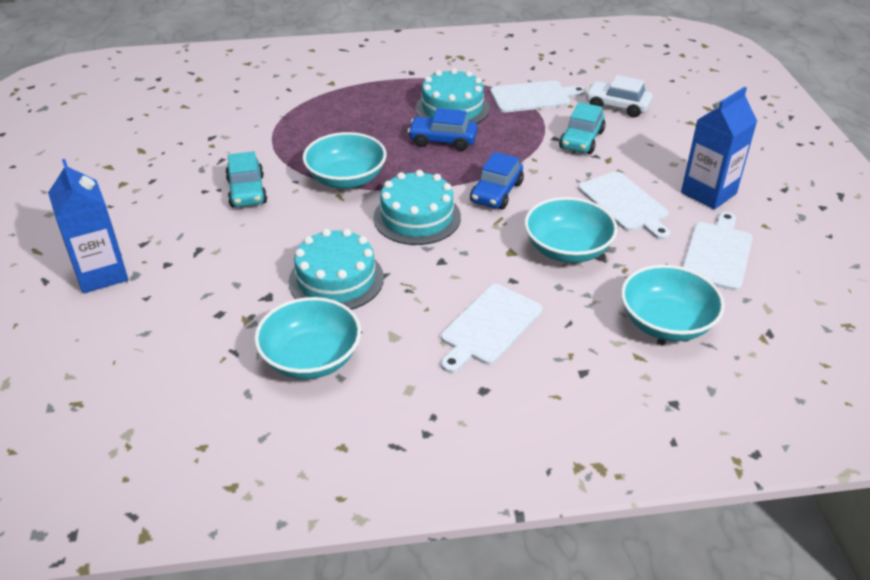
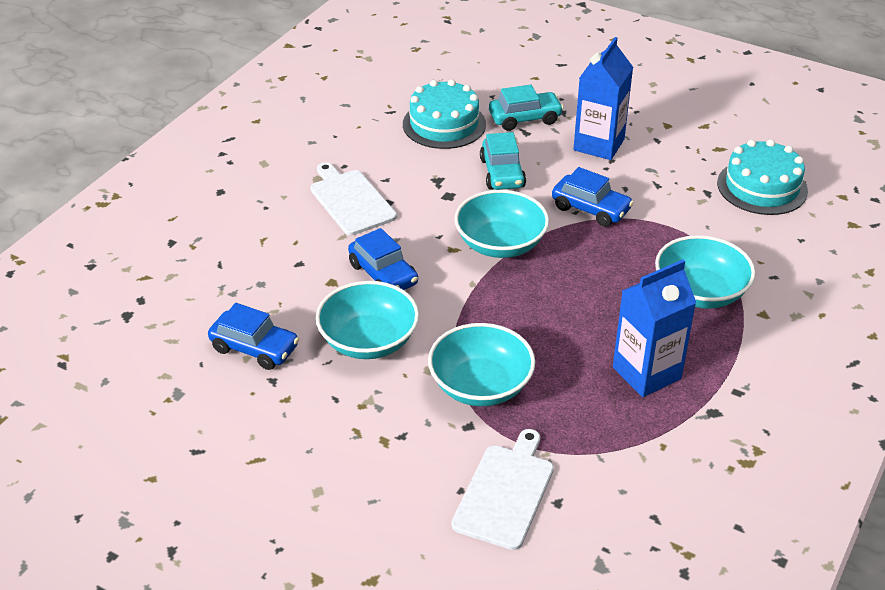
blue car: 2 -> 3
turquoise cake: 3 -> 2
white car: 1 -> 0
white cutting board: 4 -> 2

